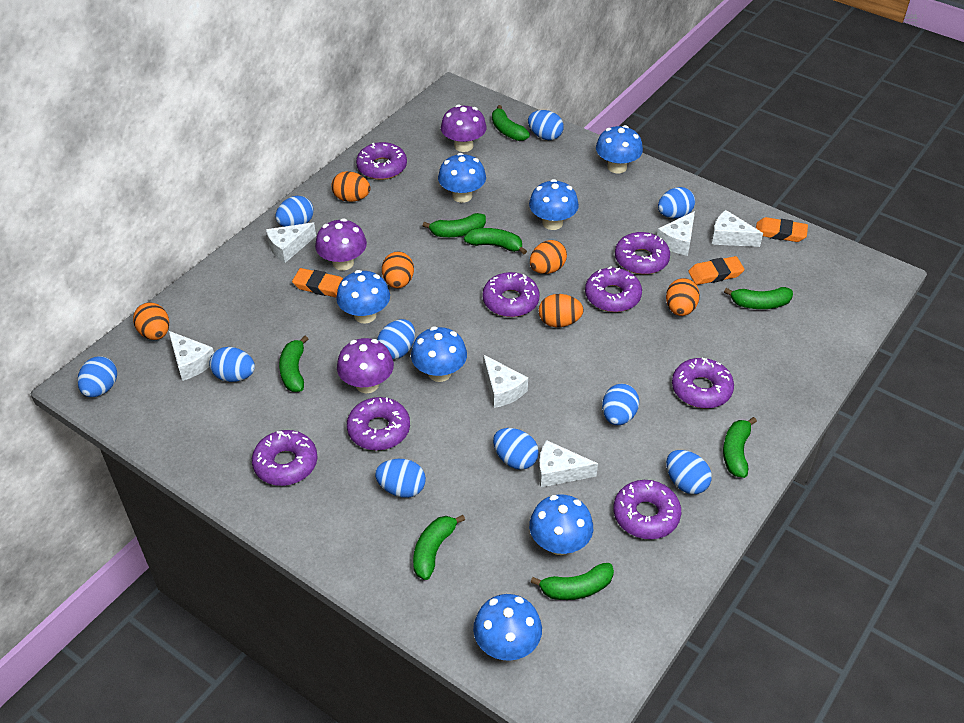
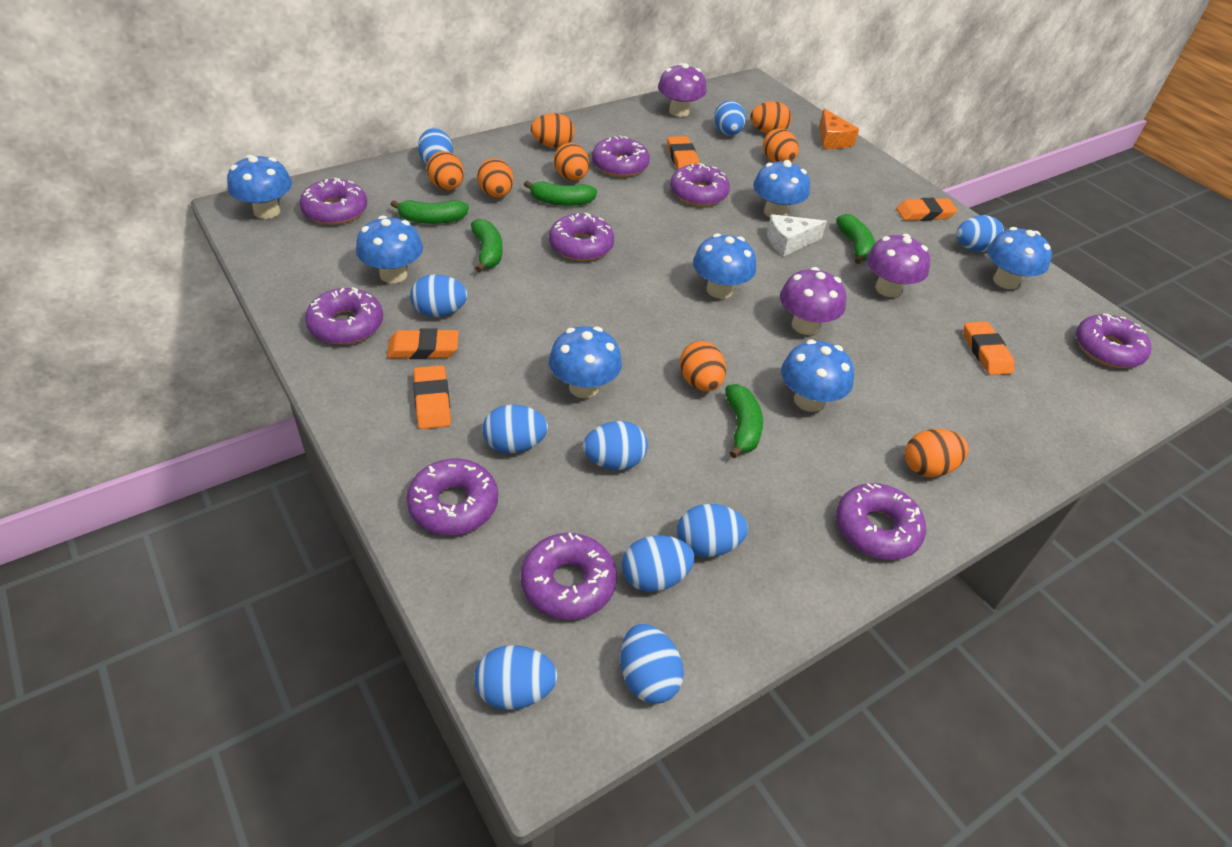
green banana: 8 -> 5
orange cheese: 0 -> 1
orange egg: 6 -> 8
orange eraser: 3 -> 5
purple donut: 8 -> 9
white cheese: 6 -> 1

